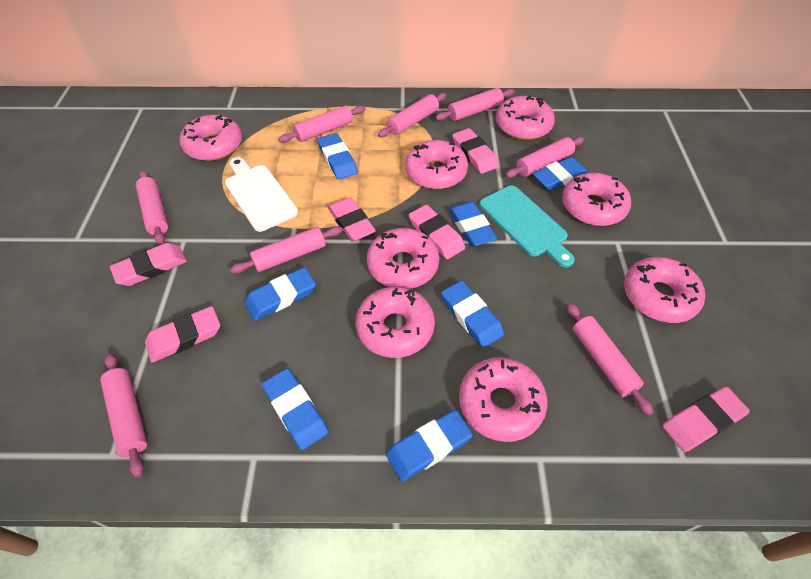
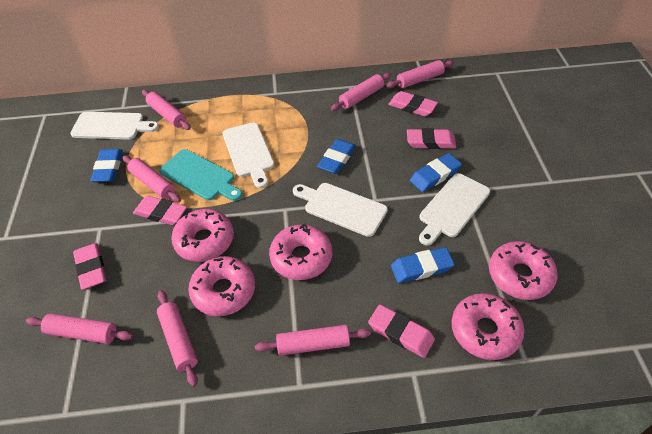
blue eraser: 7 -> 4
pink donut: 8 -> 5
pink eraser: 6 -> 5
pink rolling pin: 8 -> 7
white cutting board: 1 -> 4

